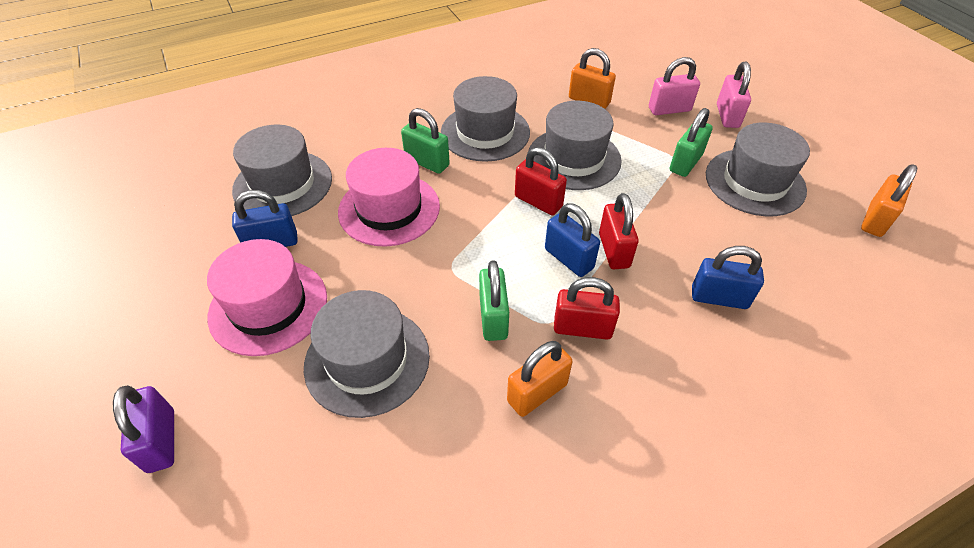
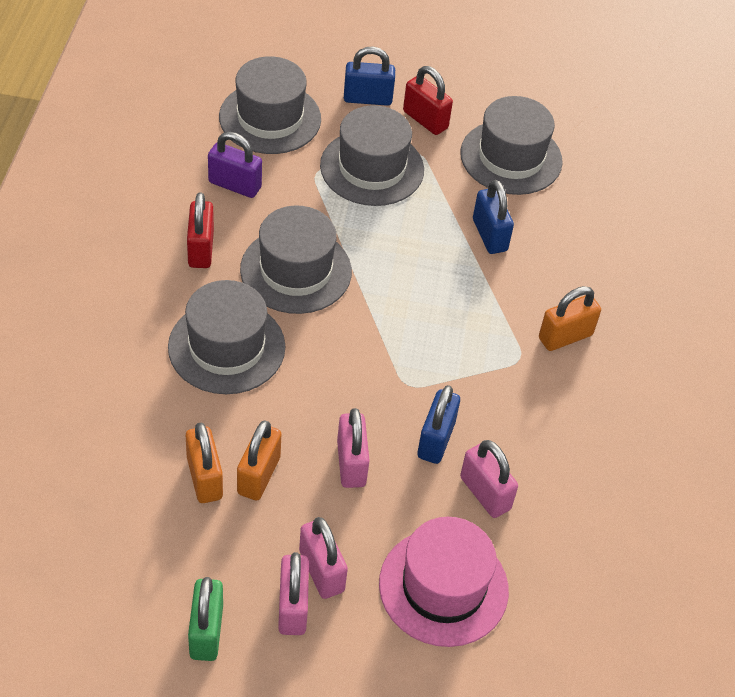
green padlock: 3 -> 1
pink hat: 2 -> 1
pink padlock: 2 -> 4
red padlock: 3 -> 2

